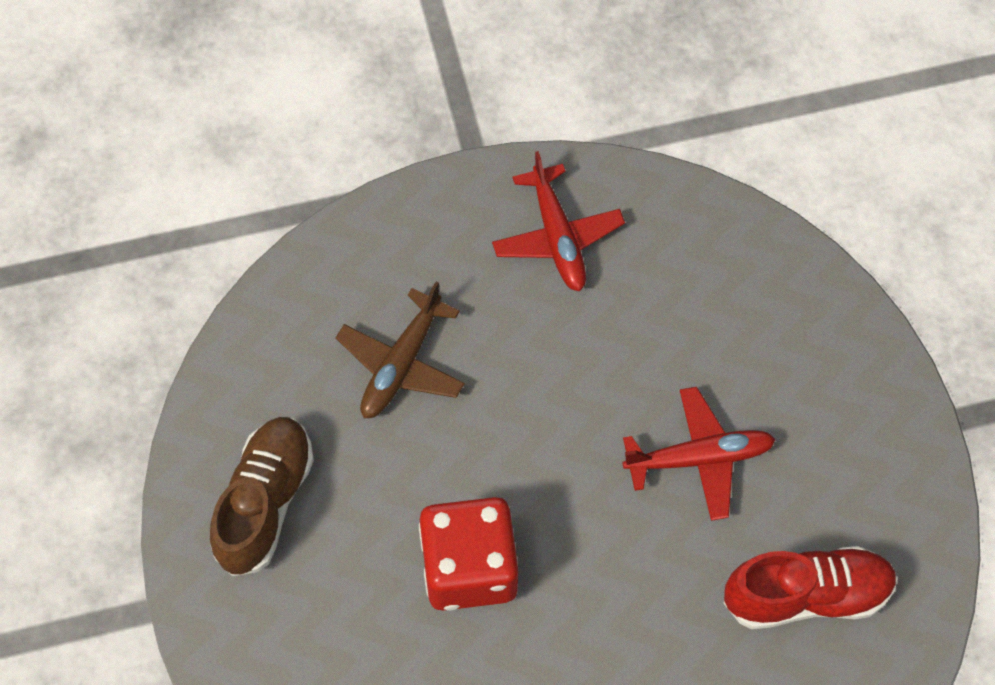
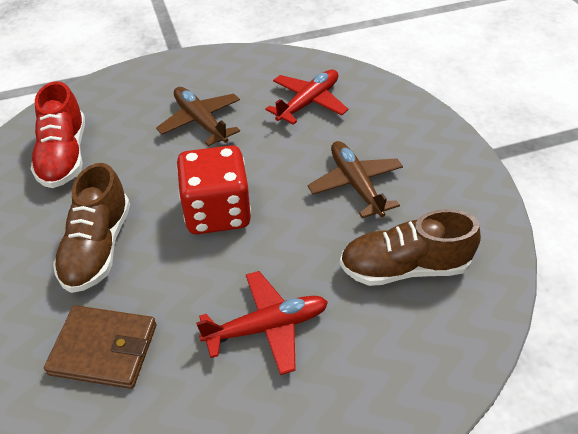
brown plane: 1 -> 2
brown shoe: 1 -> 2
brown wallet: 0 -> 1

